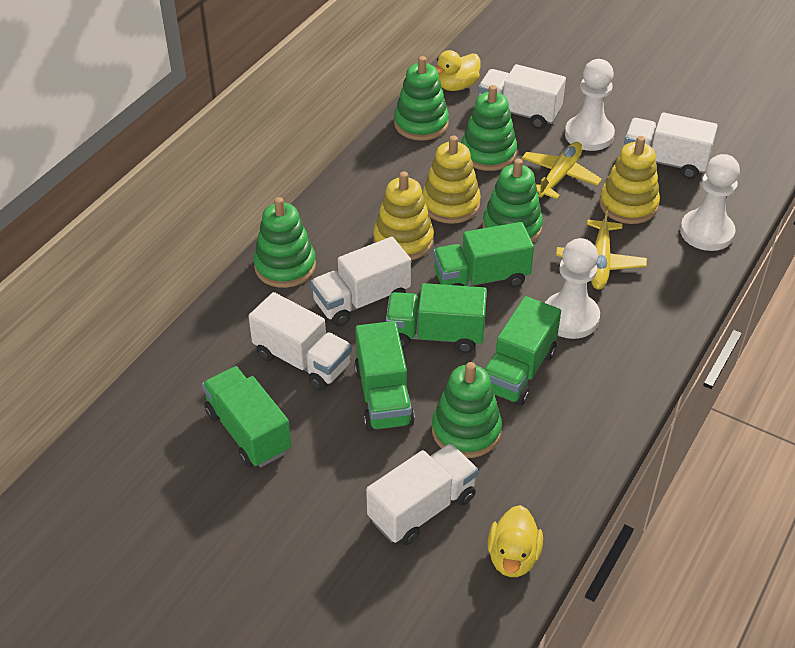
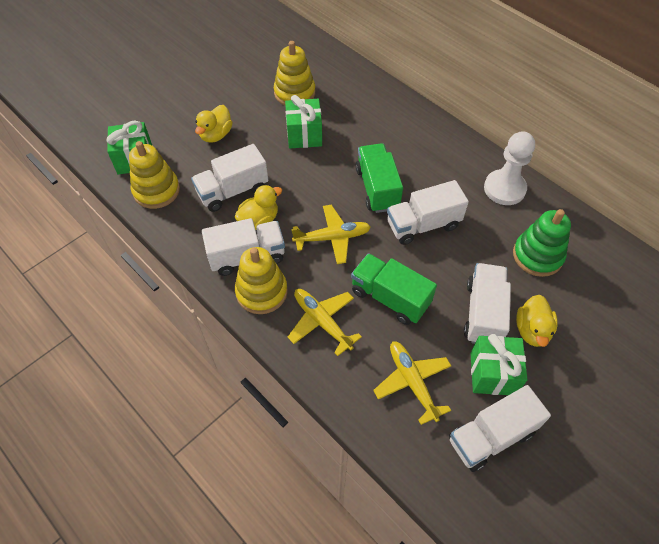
green gift: 0 -> 3
green stacking toy: 5 -> 1
green truck: 5 -> 2
white pawn: 3 -> 1
yellow duck: 2 -> 3
yellow plane: 2 -> 3

